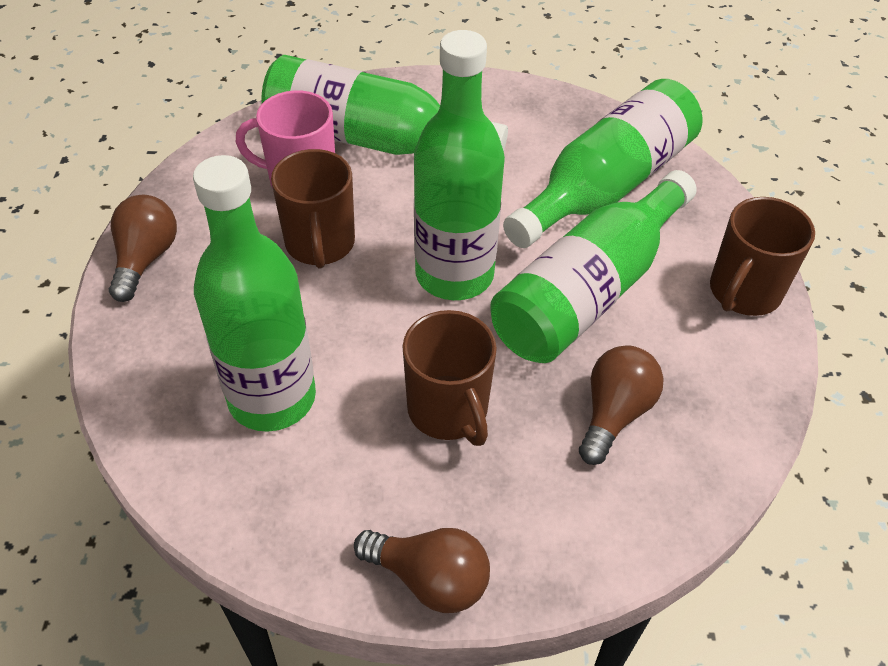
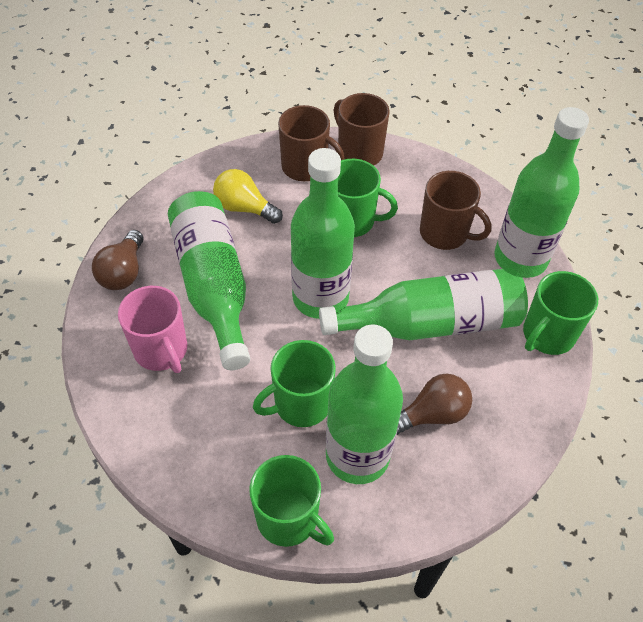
brown light bulb: 3 -> 2
green mug: 0 -> 4
yellow light bulb: 0 -> 1

